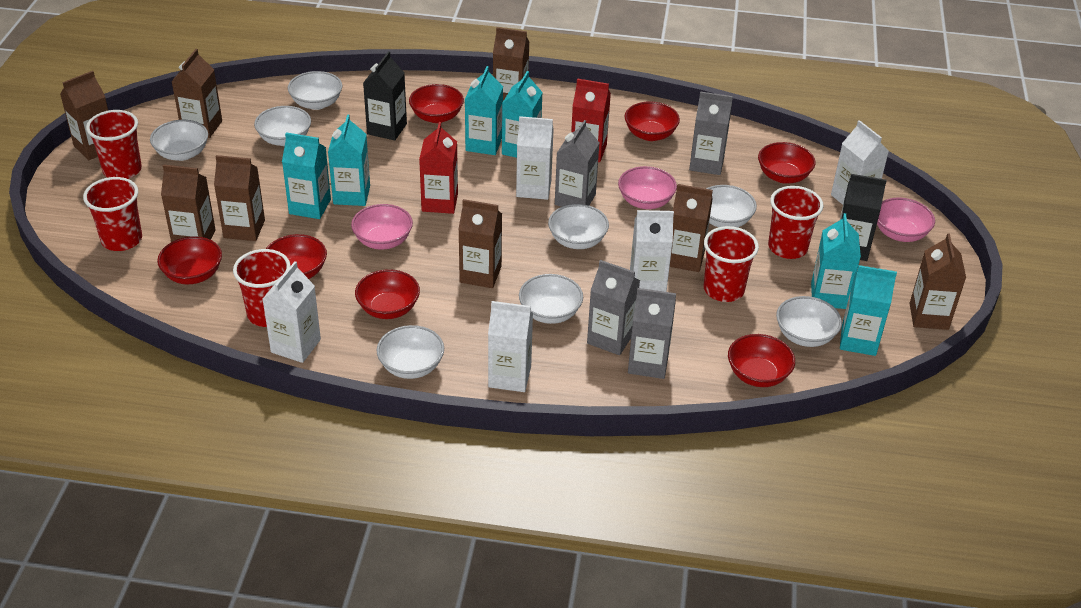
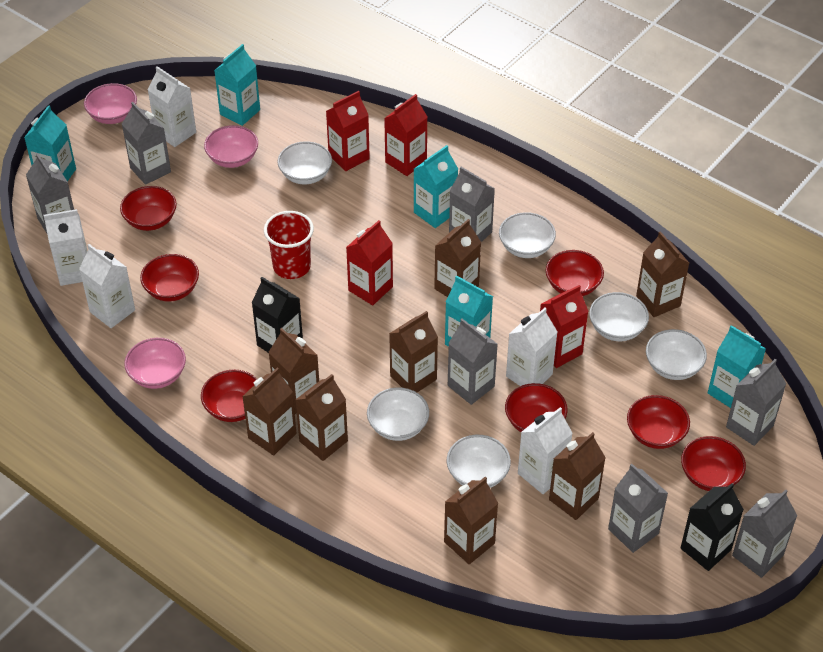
grey carton: 4 -> 7
red carton: 2 -> 4
red cup: 5 -> 1
turquoise carton: 6 -> 5
white bowl: 8 -> 6

